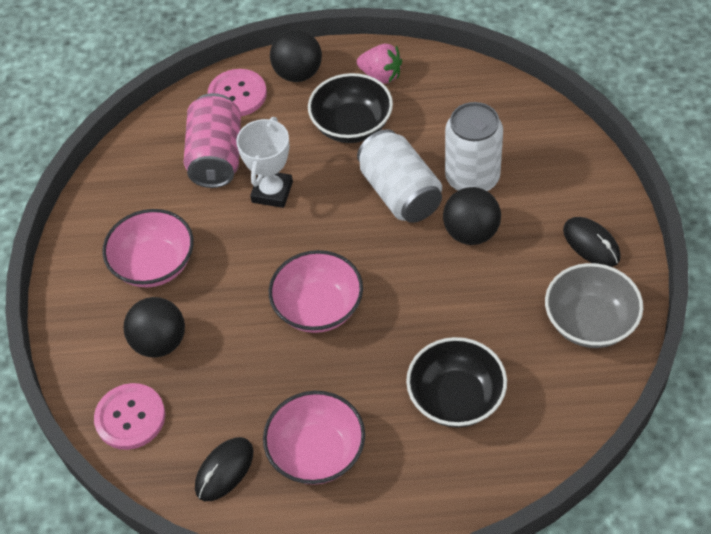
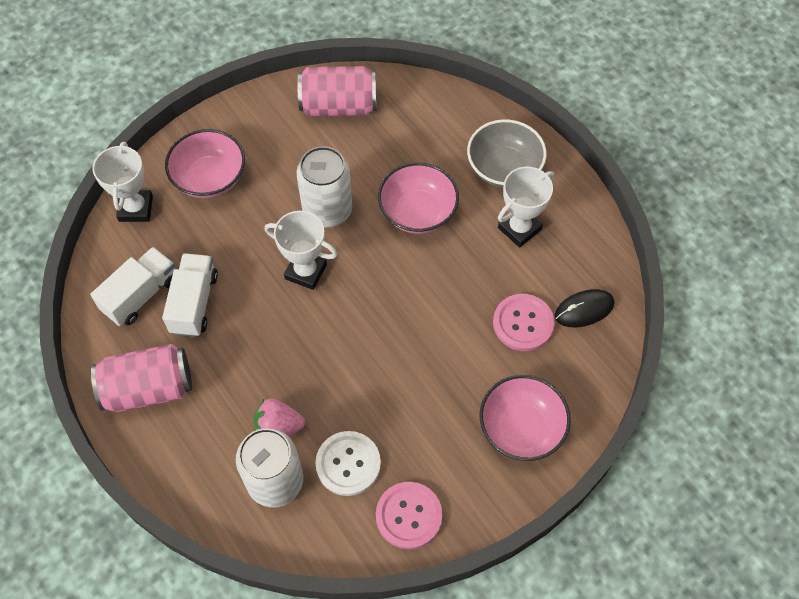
black ball: 3 -> 0
black bowl: 2 -> 0
black mouse: 2 -> 1
pink can: 1 -> 2
white button: 0 -> 1
white trophy: 1 -> 3
white truck: 0 -> 2

